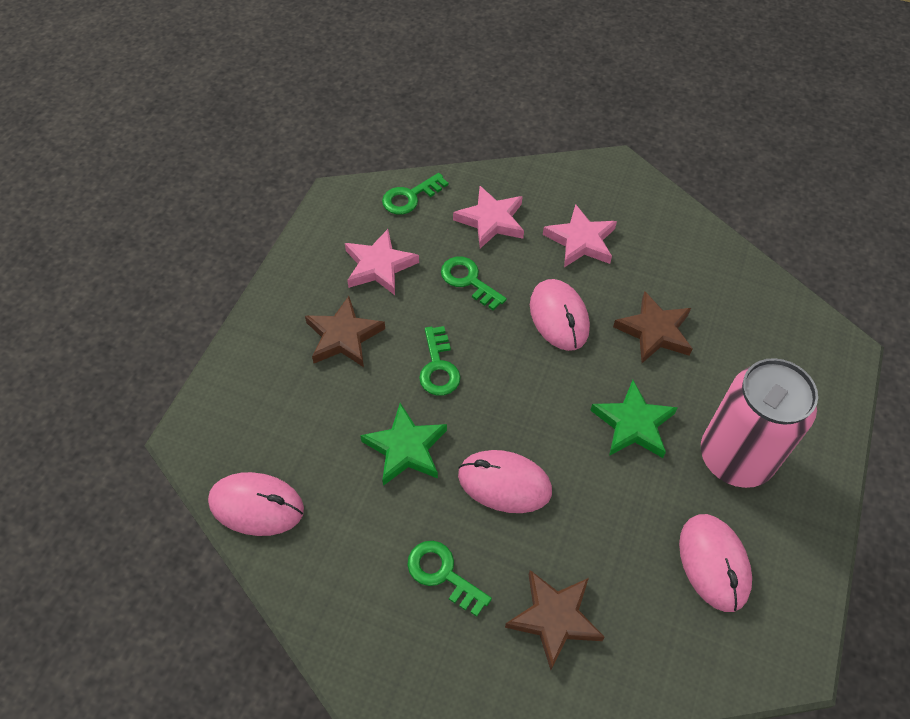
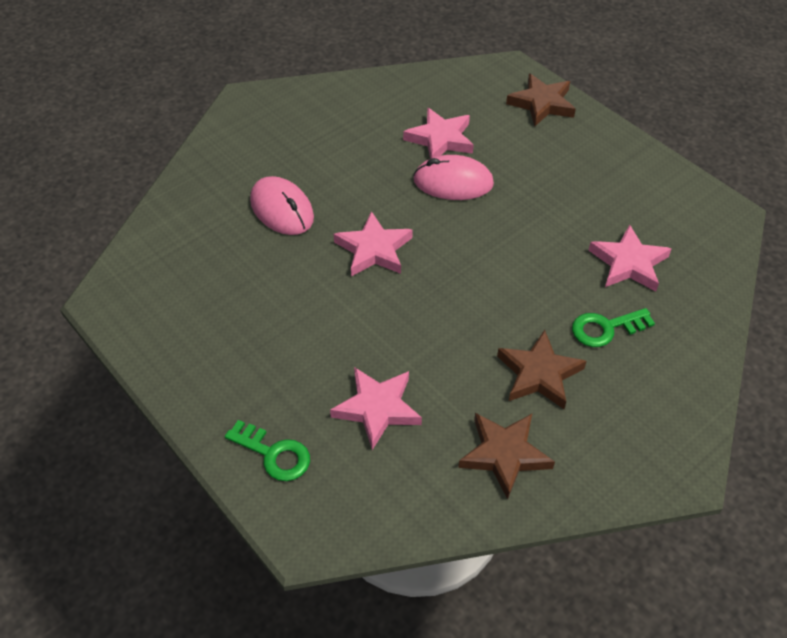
green key: 4 -> 2
green star: 2 -> 0
pink can: 1 -> 0
pink mouse: 4 -> 2
pink star: 3 -> 4

